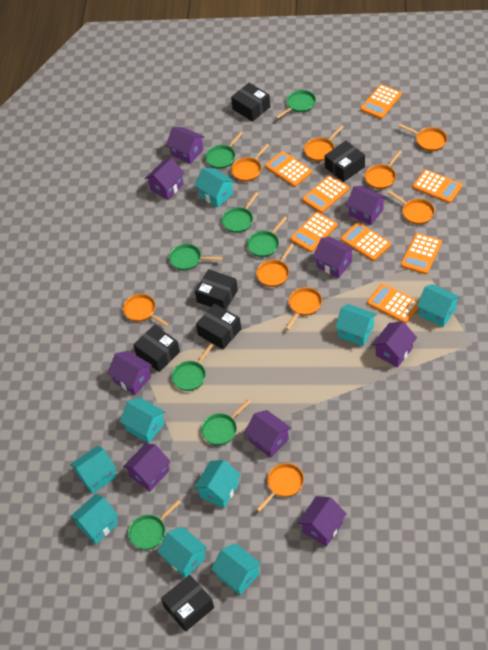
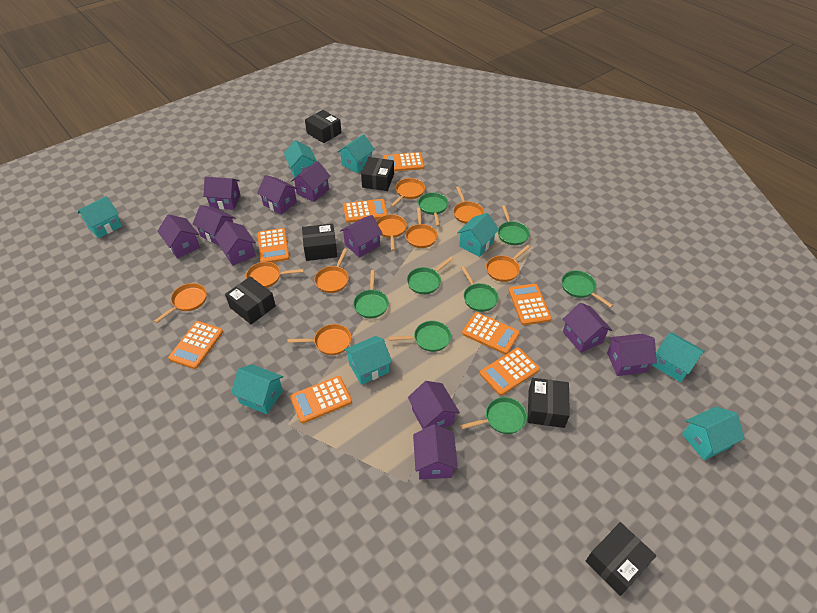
purple house: 9 -> 11
turquoise house: 9 -> 8

